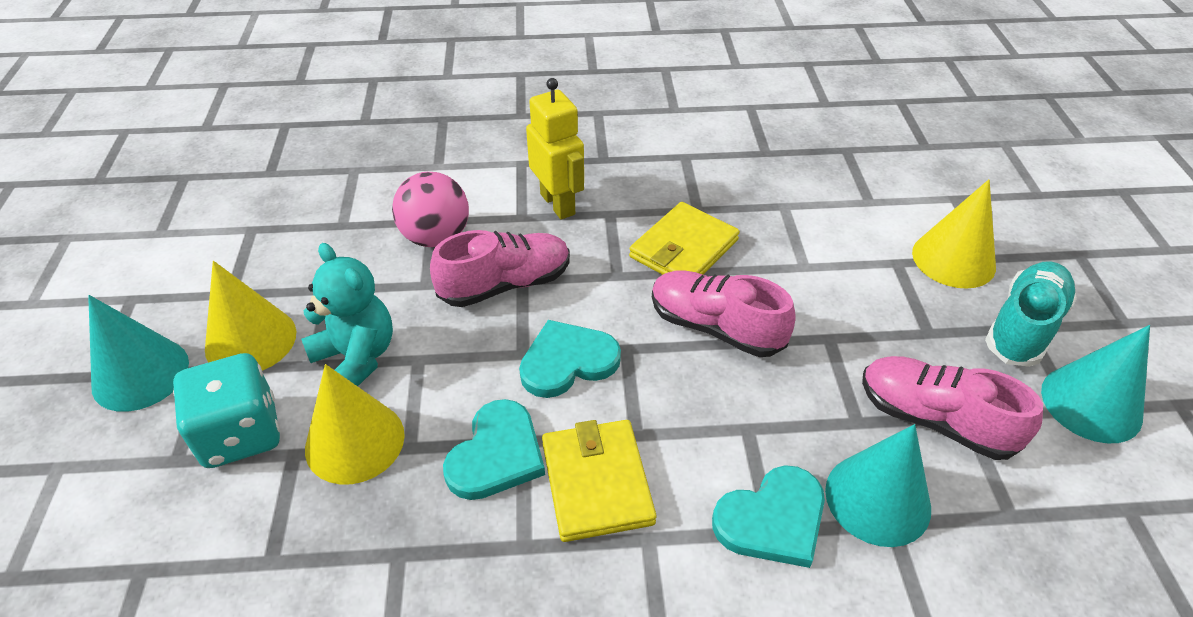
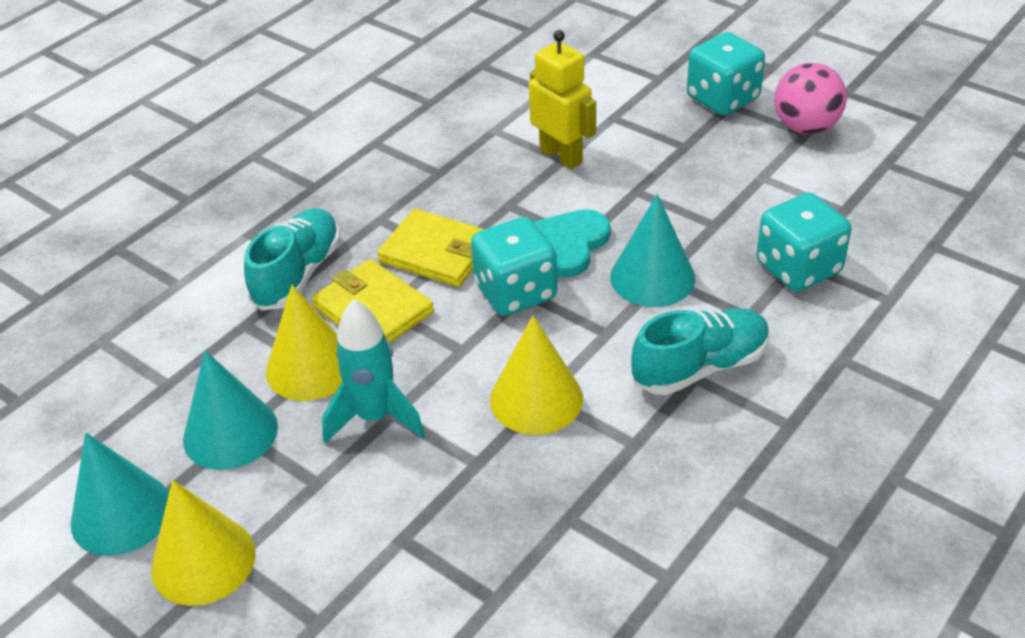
pink shoe: 3 -> 0
turquoise dice: 1 -> 3
turquoise heart: 3 -> 1
turquoise rocket: 0 -> 1
turquoise shoe: 1 -> 2
turquoise teddy bear: 1 -> 0

